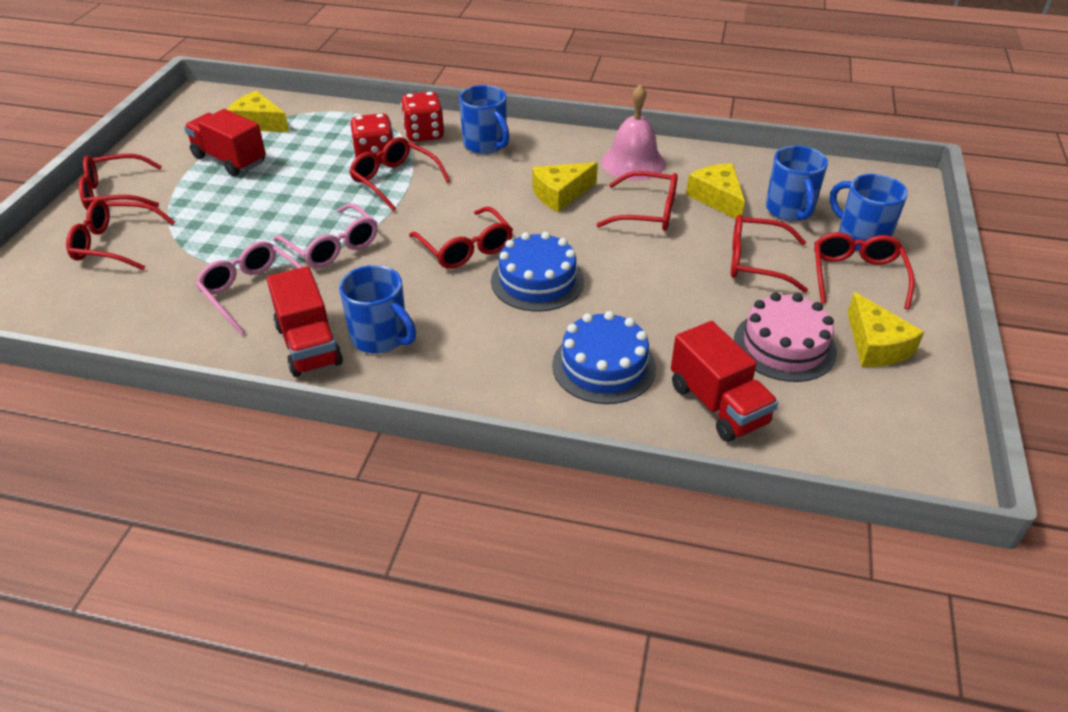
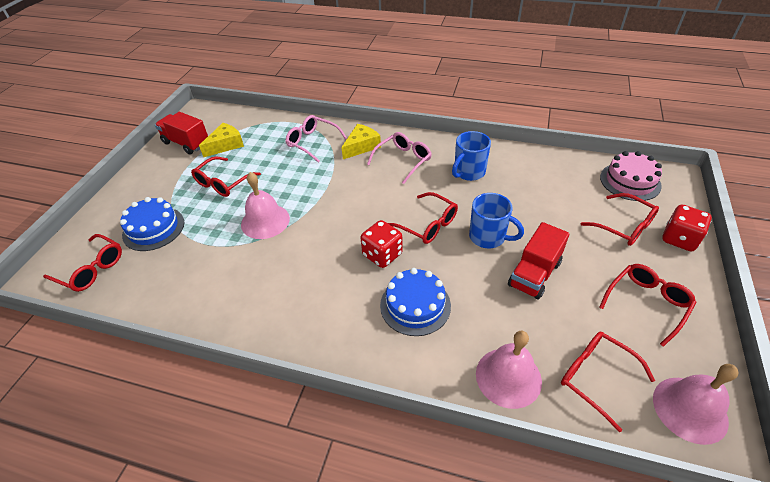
blue mug: 4 -> 2
pink bell: 1 -> 3
red glasses: 7 -> 6
red truck: 3 -> 2
yellow cheese: 4 -> 2

